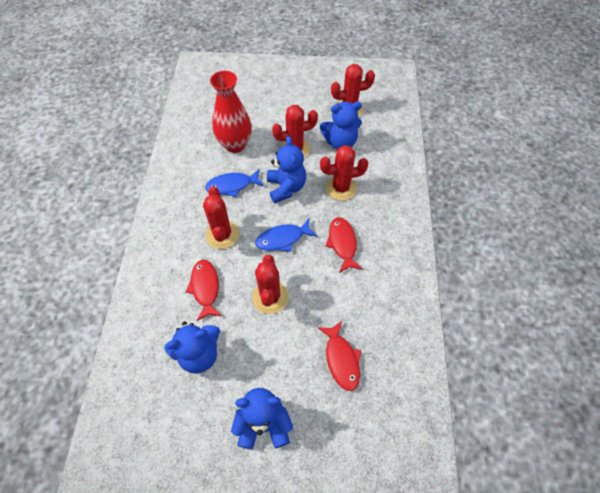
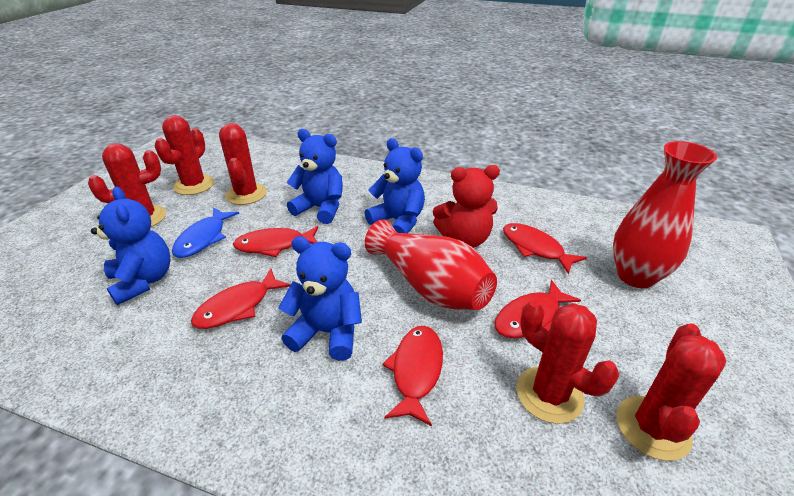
blue fish: 2 -> 1
red fish: 3 -> 5
red teddy bear: 0 -> 1
red vase: 1 -> 2

